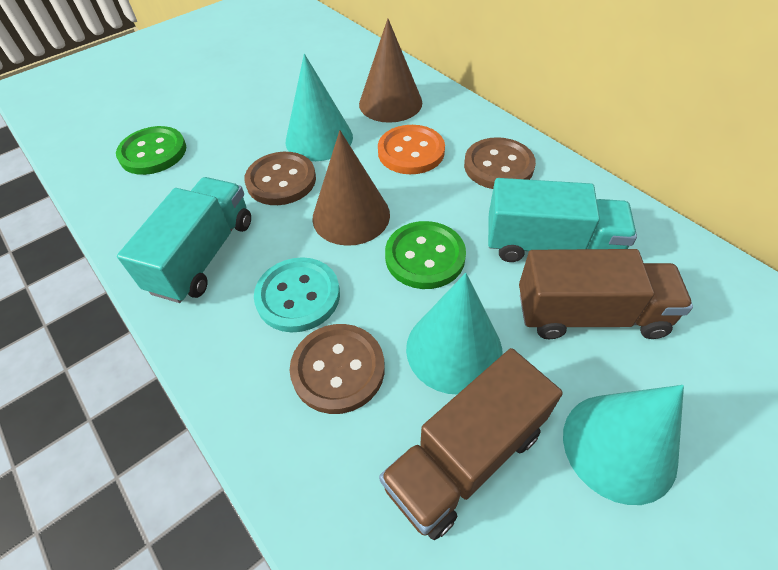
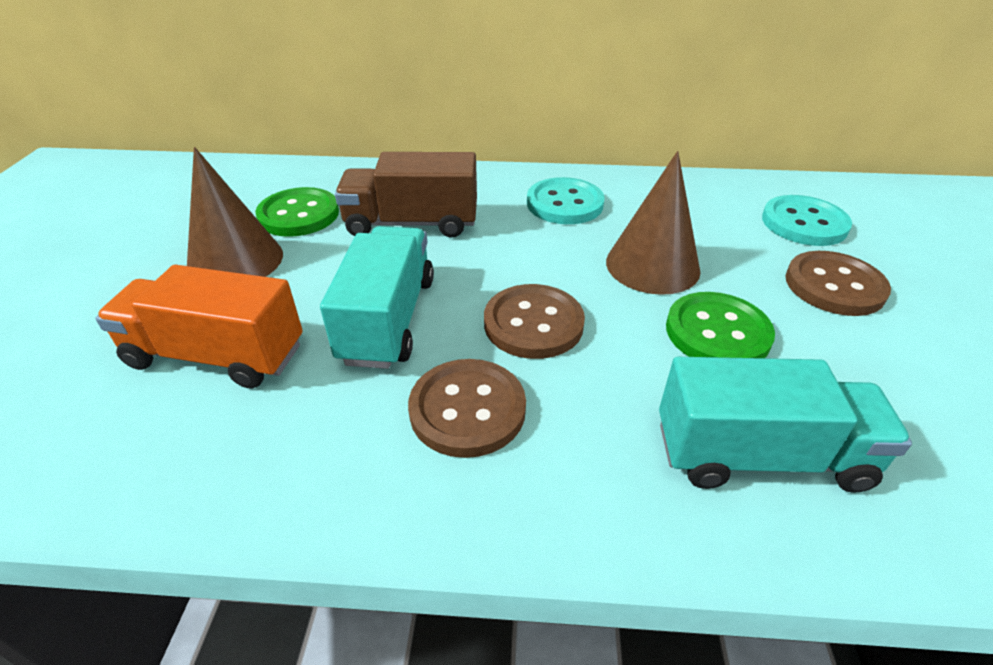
brown truck: 2 -> 1
orange button: 1 -> 0
orange truck: 0 -> 1
turquoise button: 1 -> 2
turquoise cone: 3 -> 0

